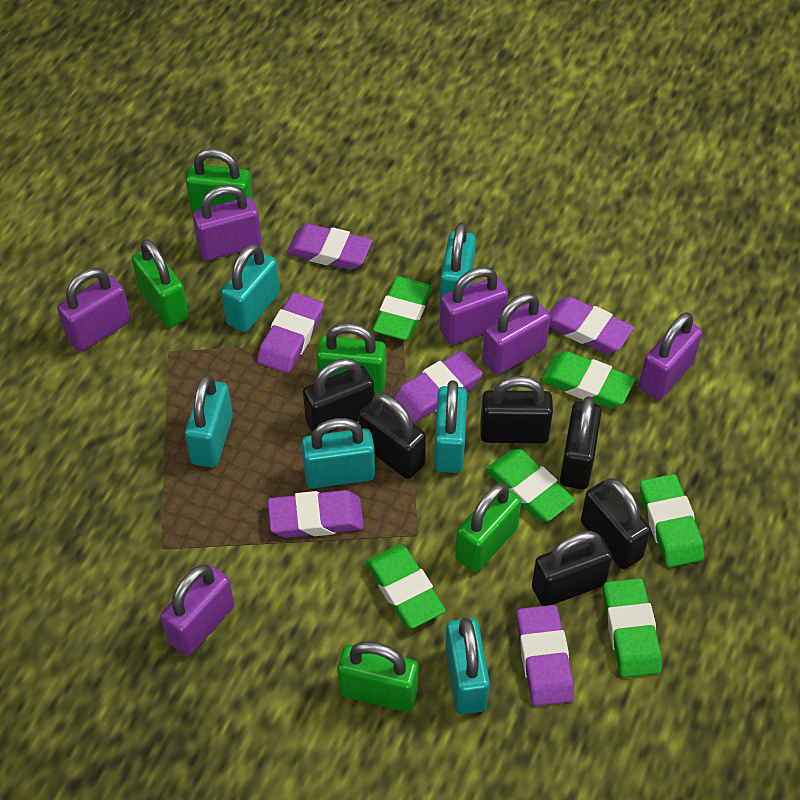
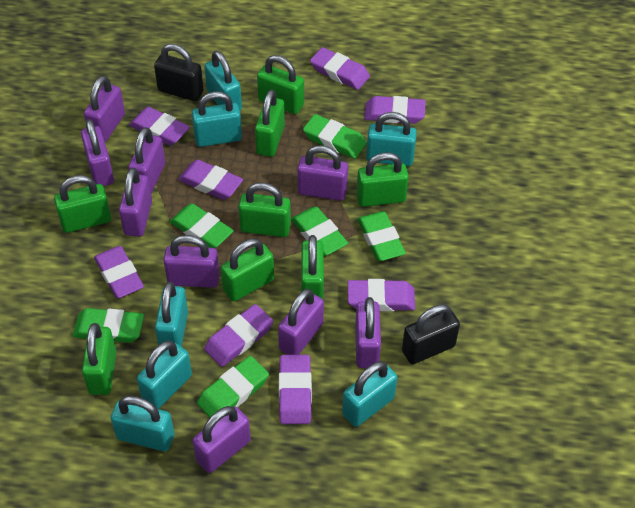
black padlock: 6 -> 2
green padlock: 5 -> 8
purple eraser: 6 -> 8
purple padlock: 6 -> 9
turquoise padlock: 6 -> 7

